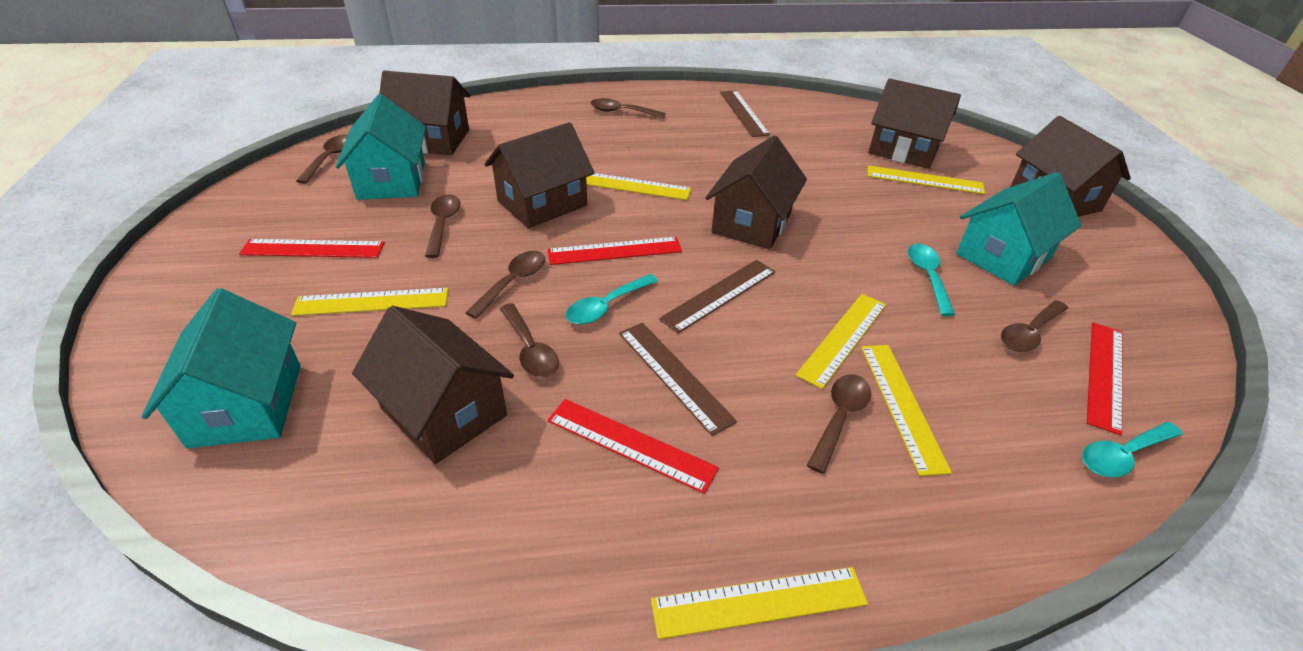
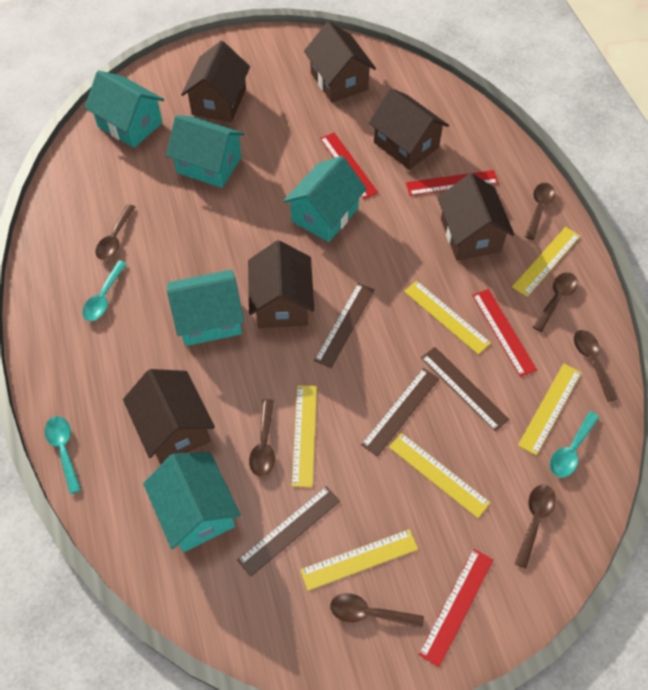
brown ruler: 3 -> 4
turquoise house: 3 -> 5

